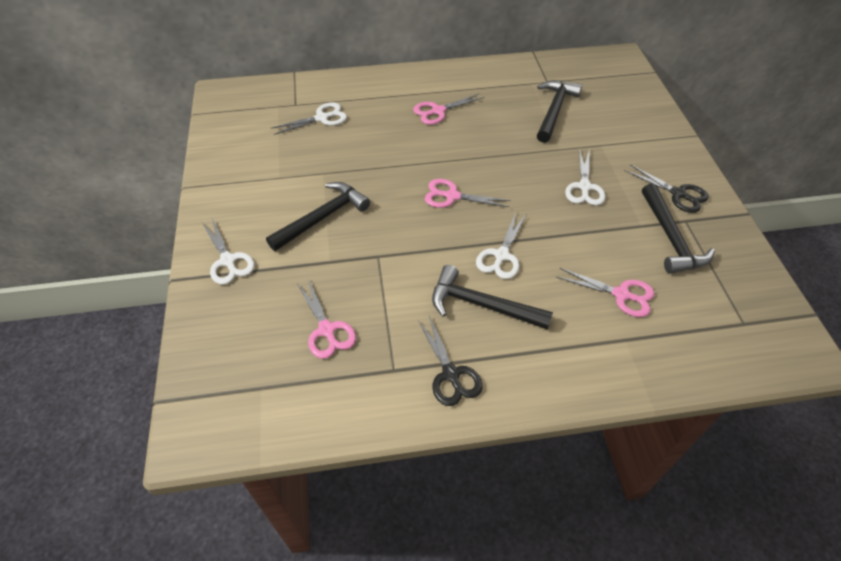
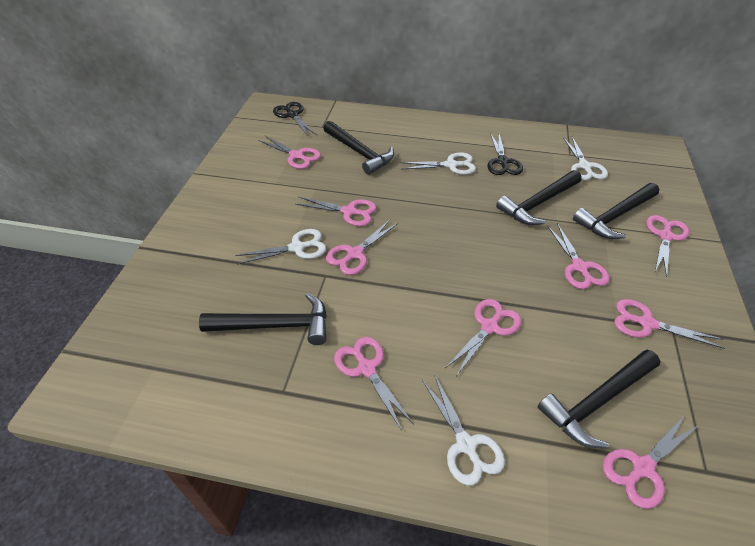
black hammer: 4 -> 5
pink scissors: 4 -> 9

